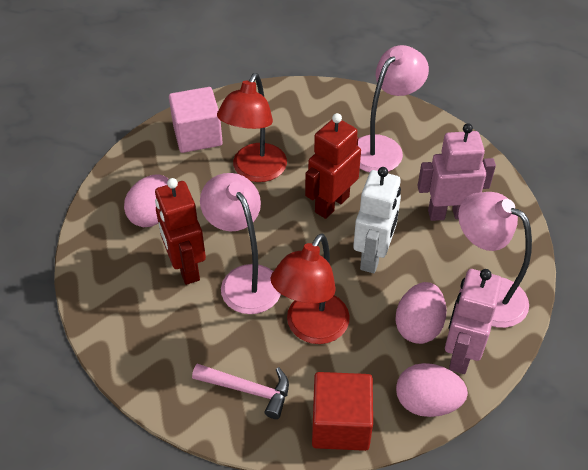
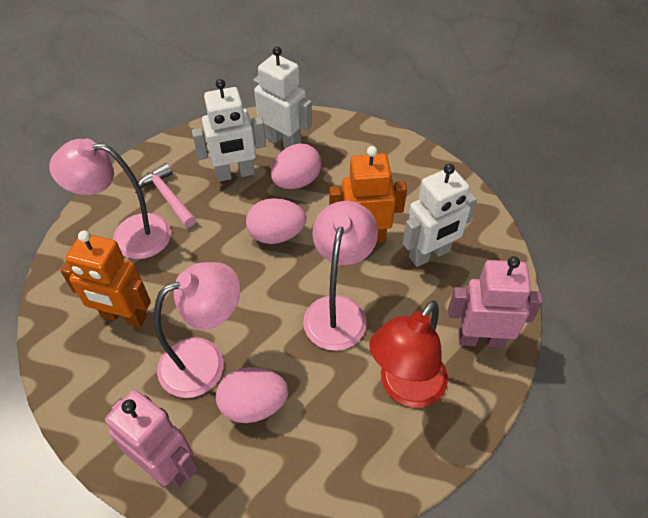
orange robot: 0 -> 2
pink cube: 1 -> 0
red cube: 1 -> 0
red lamp: 2 -> 1
red robot: 2 -> 0
white robot: 1 -> 3

